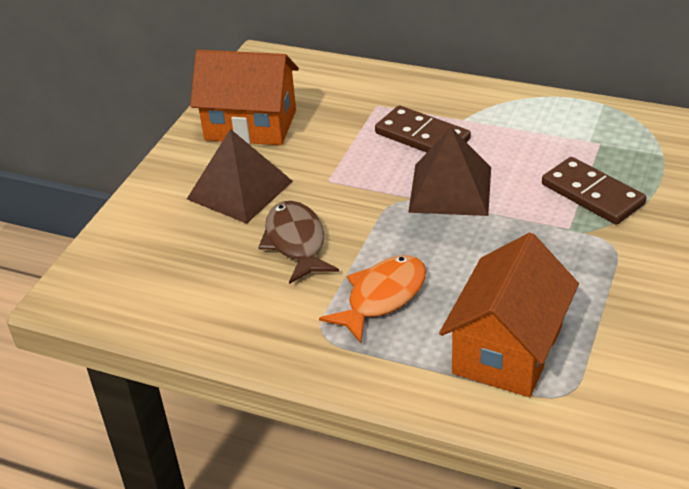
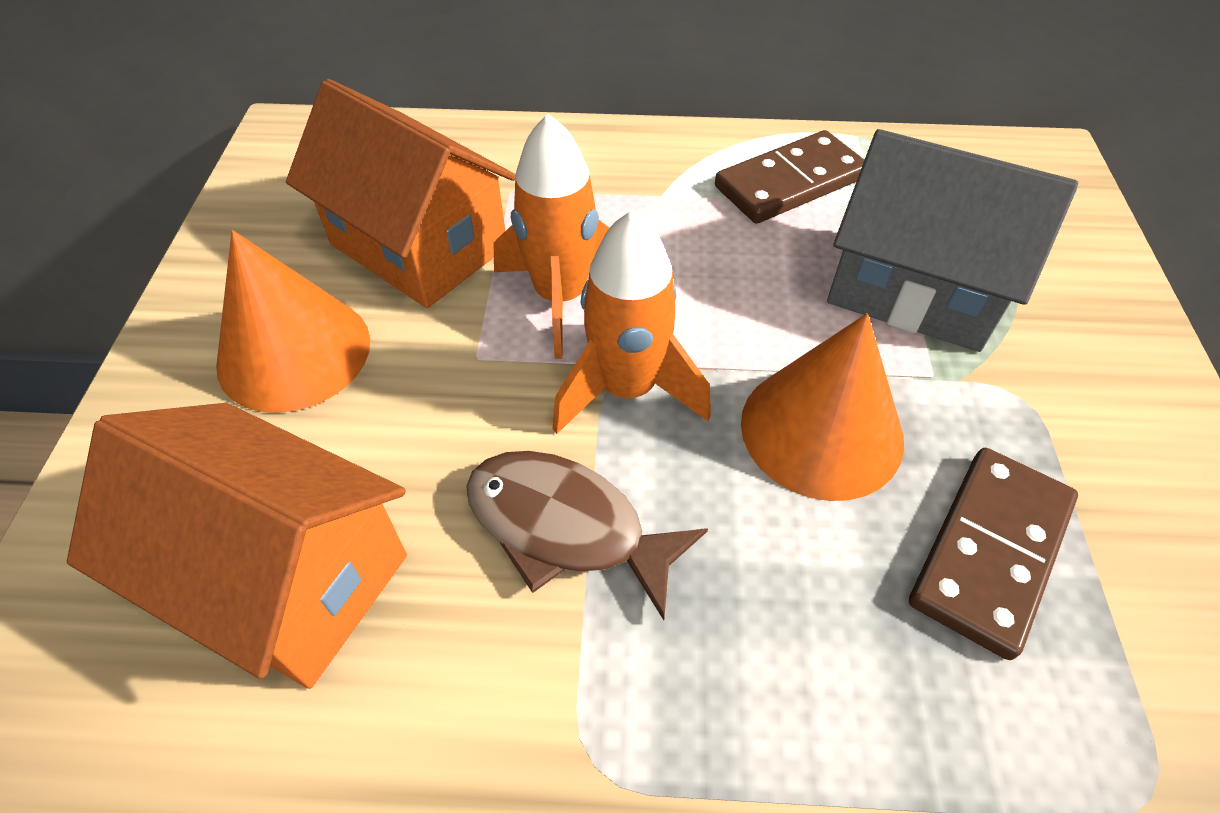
brown pyramid: 2 -> 0
grey house: 0 -> 1
orange cone: 0 -> 2
orange fish: 1 -> 0
orange rocket: 0 -> 2

